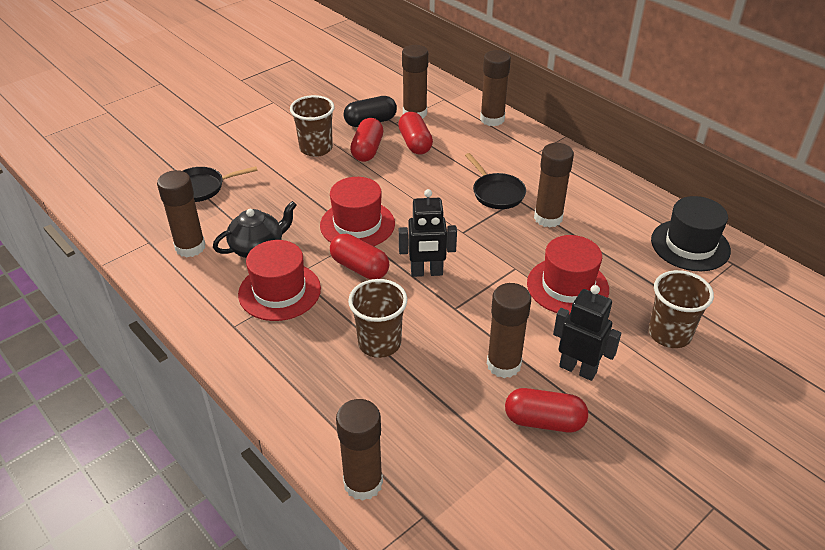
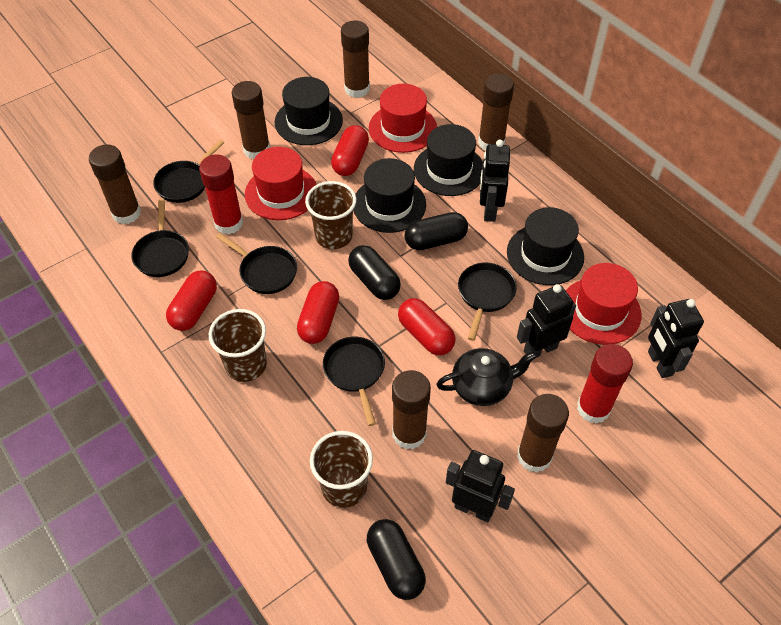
black capsule: 1 -> 3
black hat: 1 -> 4
black pan: 2 -> 5
black robot: 2 -> 4
red glue stick: 0 -> 2

